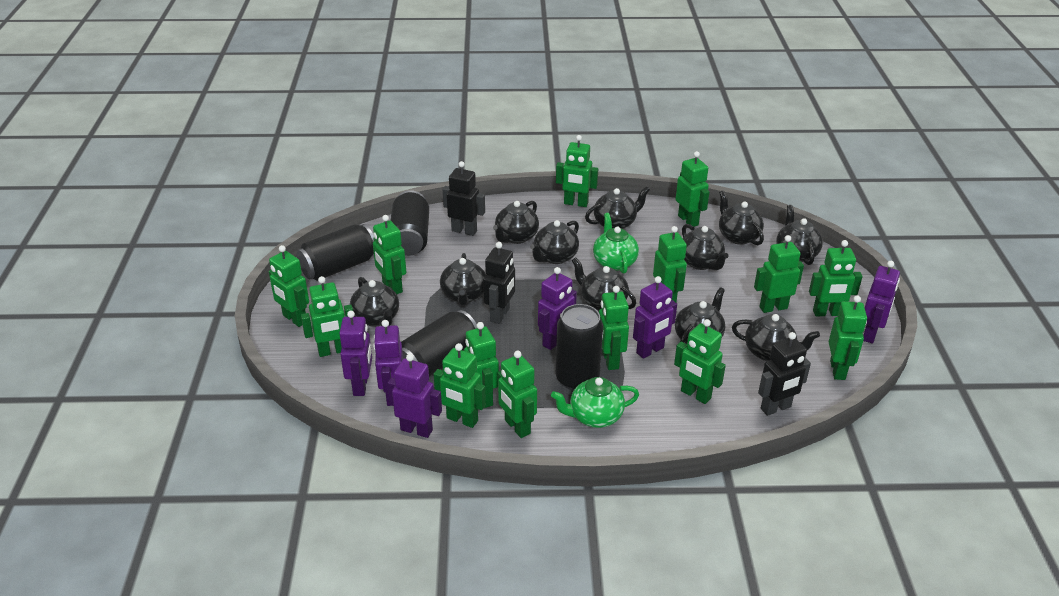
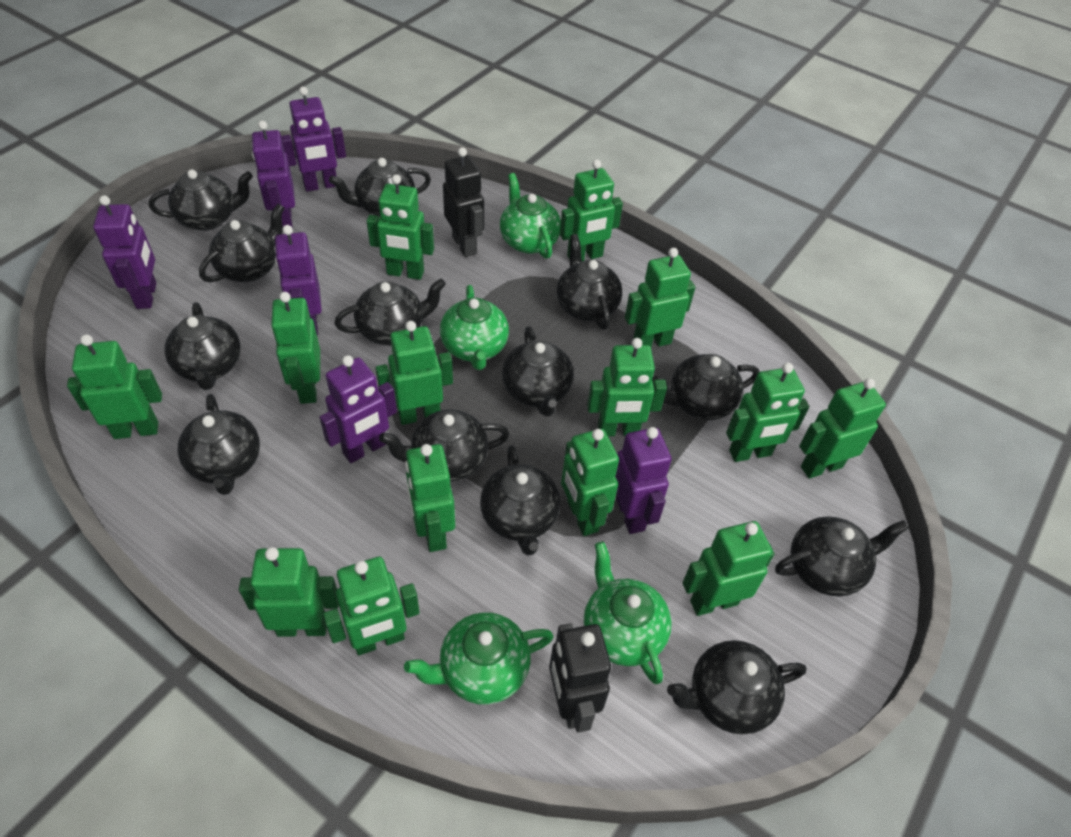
black can: 4 -> 0
black robot: 3 -> 2
black teapot: 11 -> 13
green teapot: 2 -> 4

